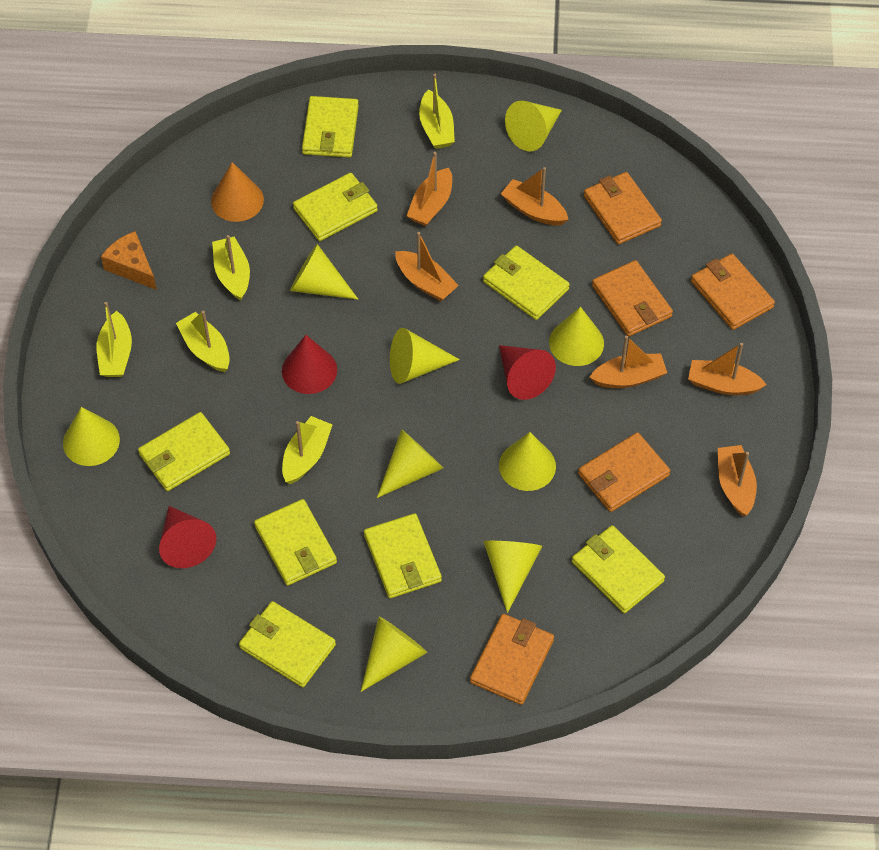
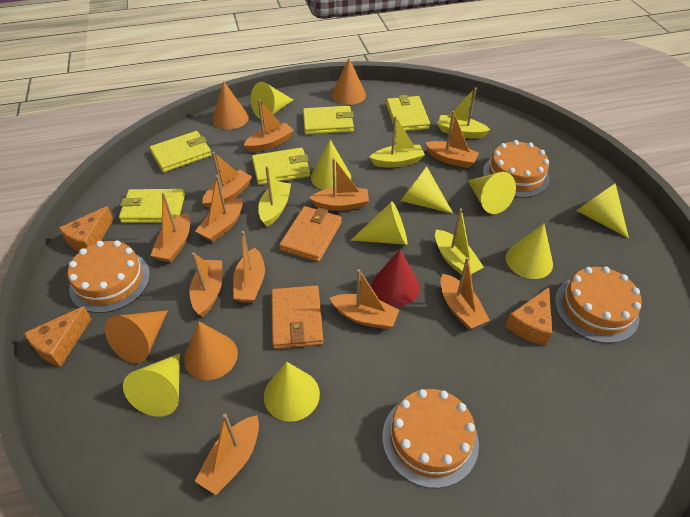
orange boat: 6 -> 11
orange cake: 0 -> 4
orange cheese: 1 -> 3
orange cone: 1 -> 4
orange wallet: 5 -> 2
red cone: 3 -> 1
yellow boat: 5 -> 4
yellow wallet: 8 -> 5

